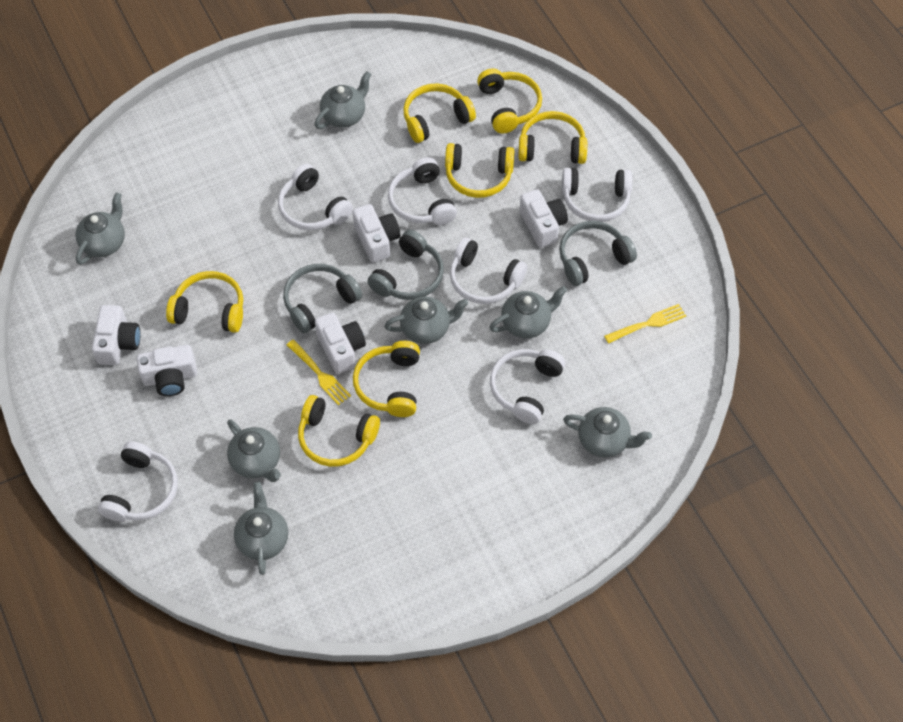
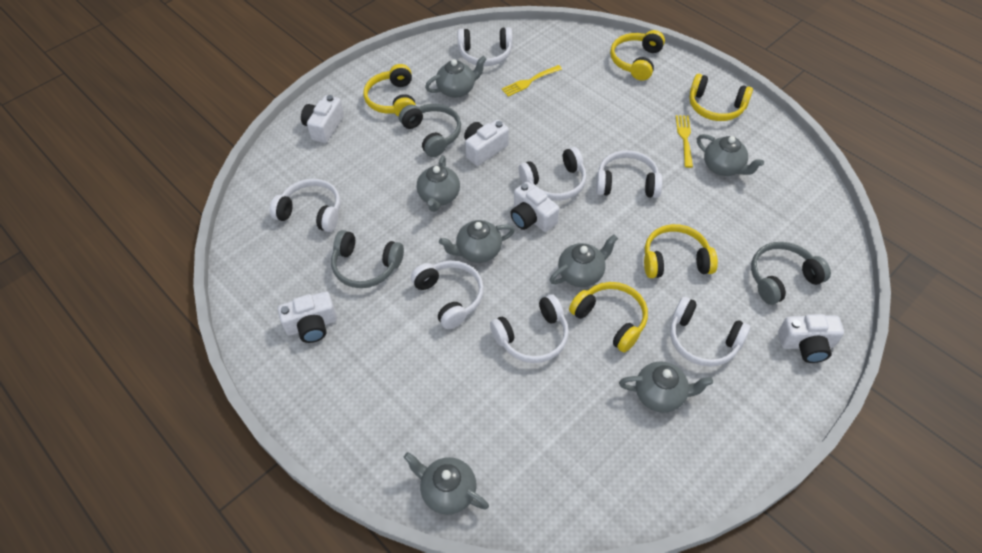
white headphones: 6 -> 7
yellow headphones: 7 -> 5

